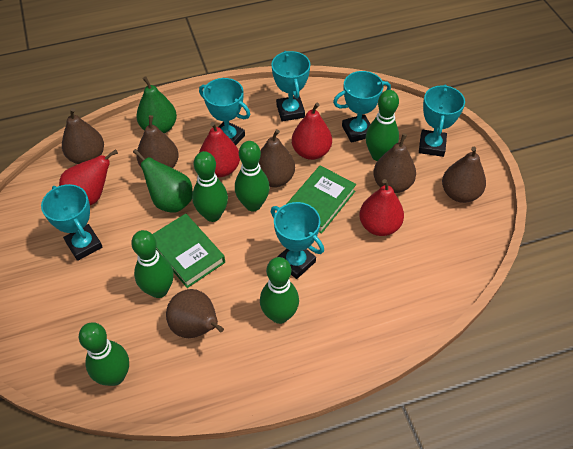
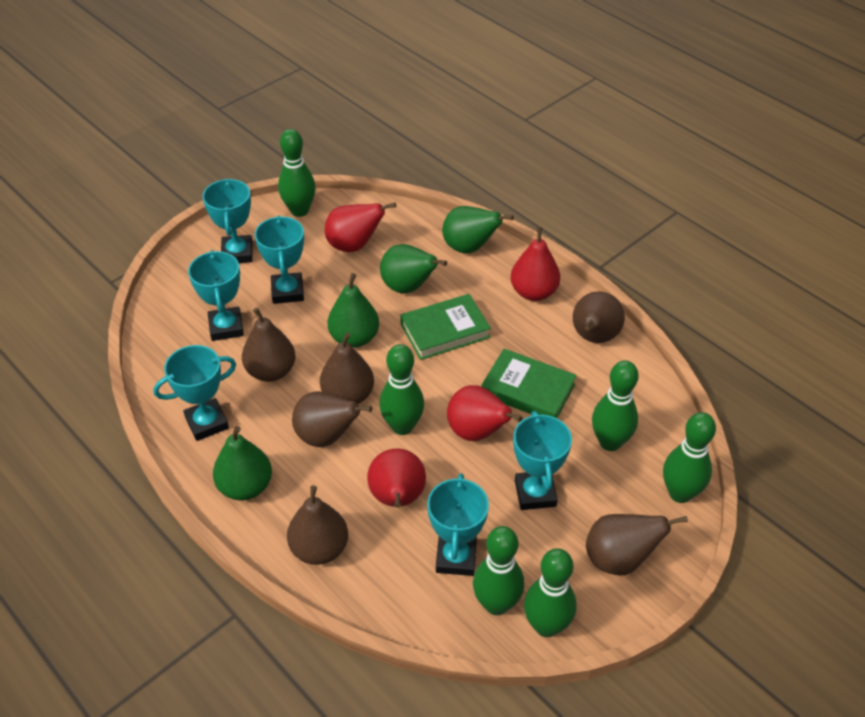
green pear: 2 -> 4

